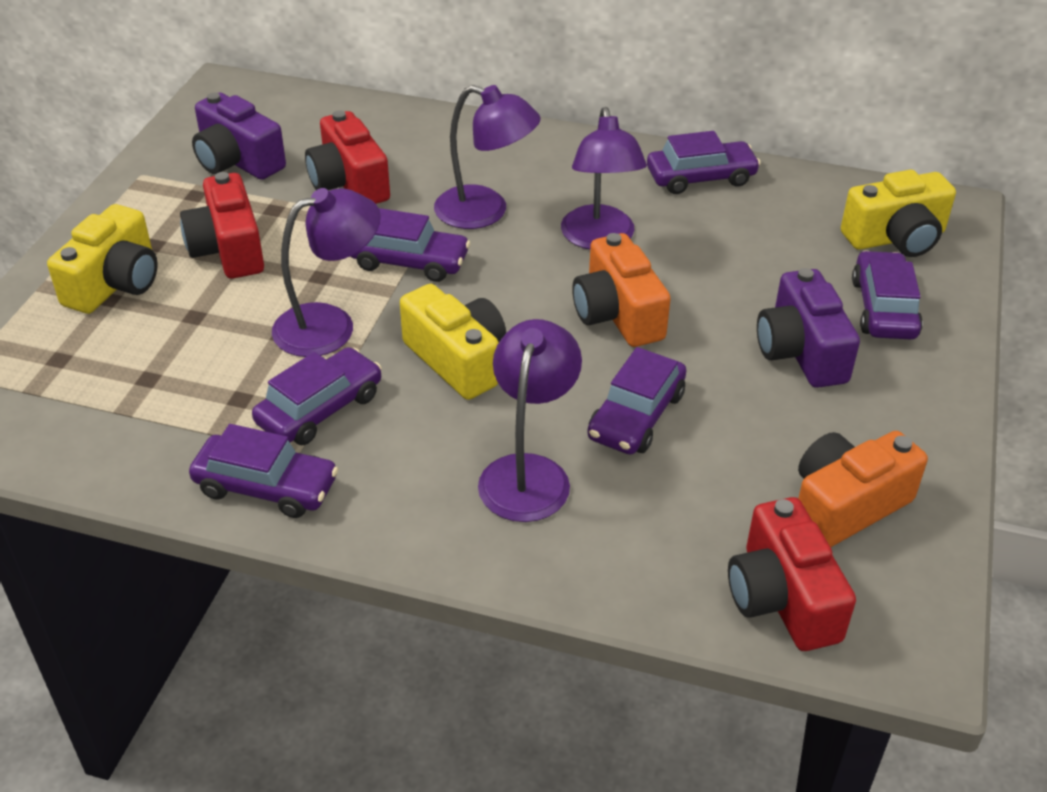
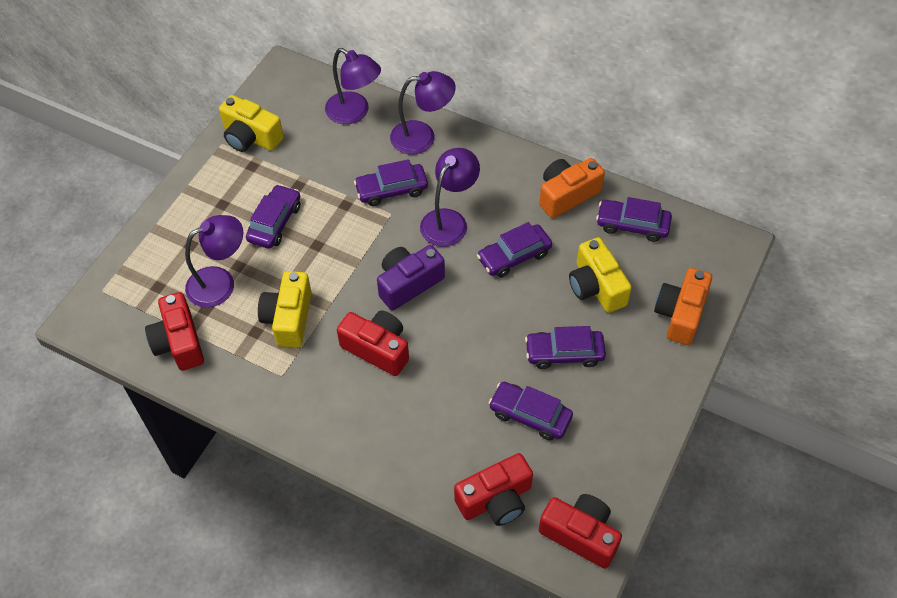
purple camera: 2 -> 1
red camera: 3 -> 4

